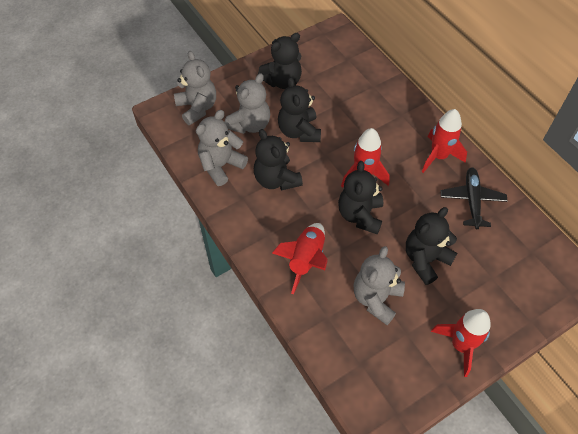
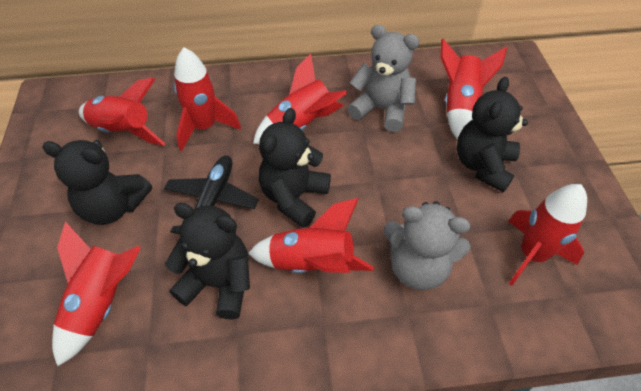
black teddy bear: 5 -> 4
grey teddy bear: 4 -> 2
red rocket: 4 -> 7

